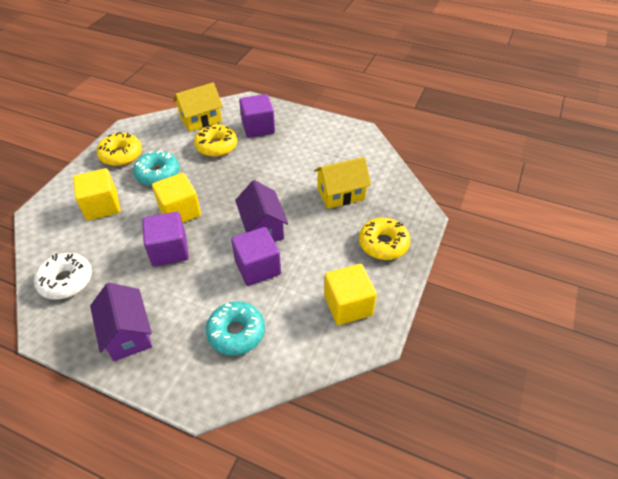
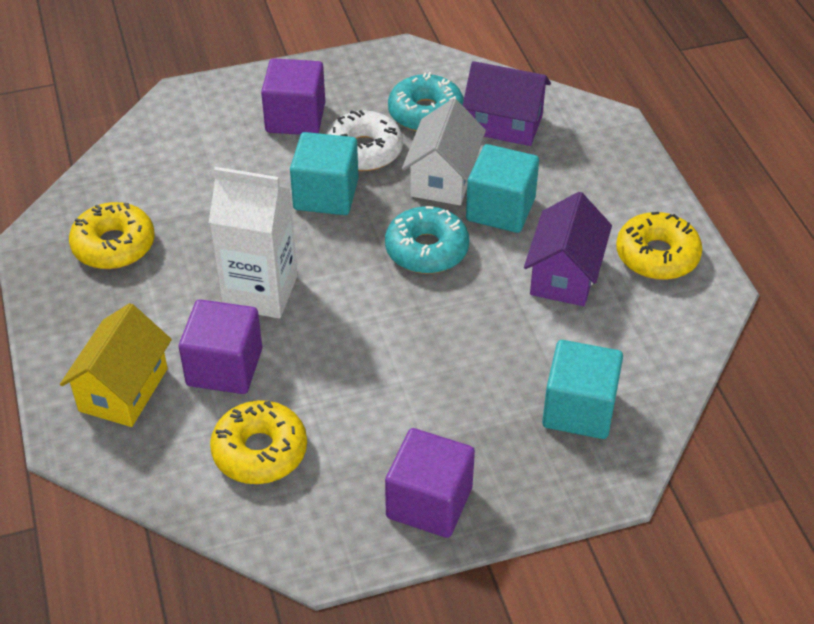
turquoise cube: 0 -> 3
white carton: 0 -> 1
white house: 0 -> 1
yellow cube: 3 -> 0
yellow house: 2 -> 1

